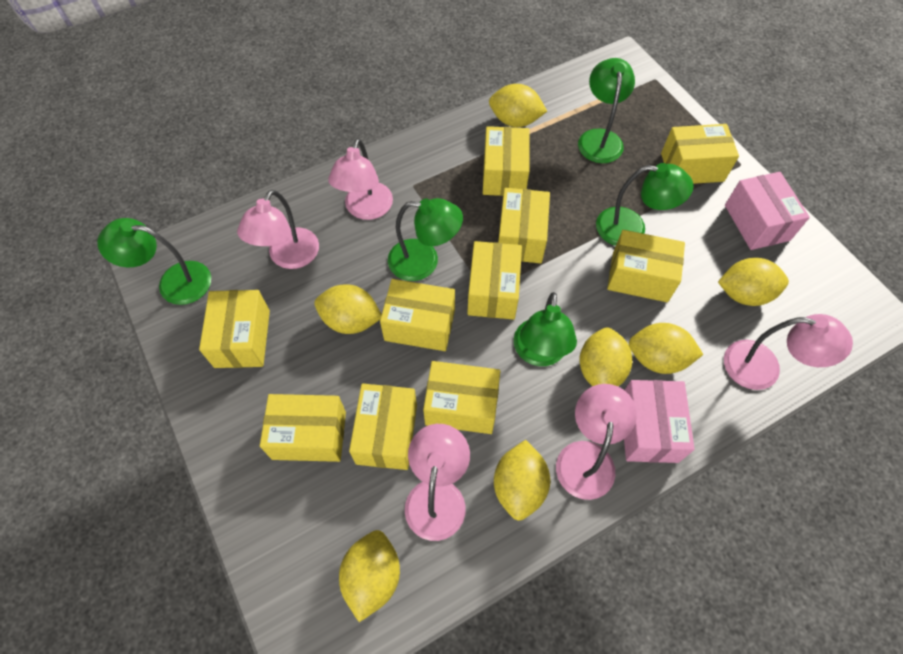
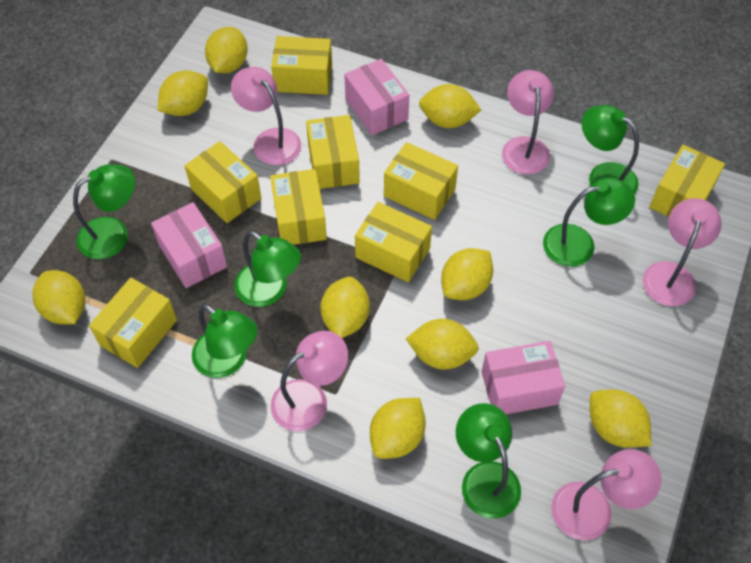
green lamp: 5 -> 6
pink box: 2 -> 3
yellow box: 10 -> 8
yellow lemon: 7 -> 9

